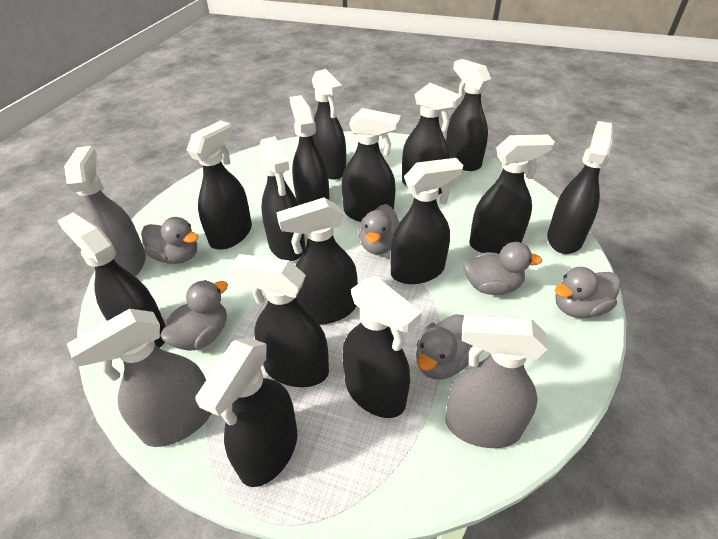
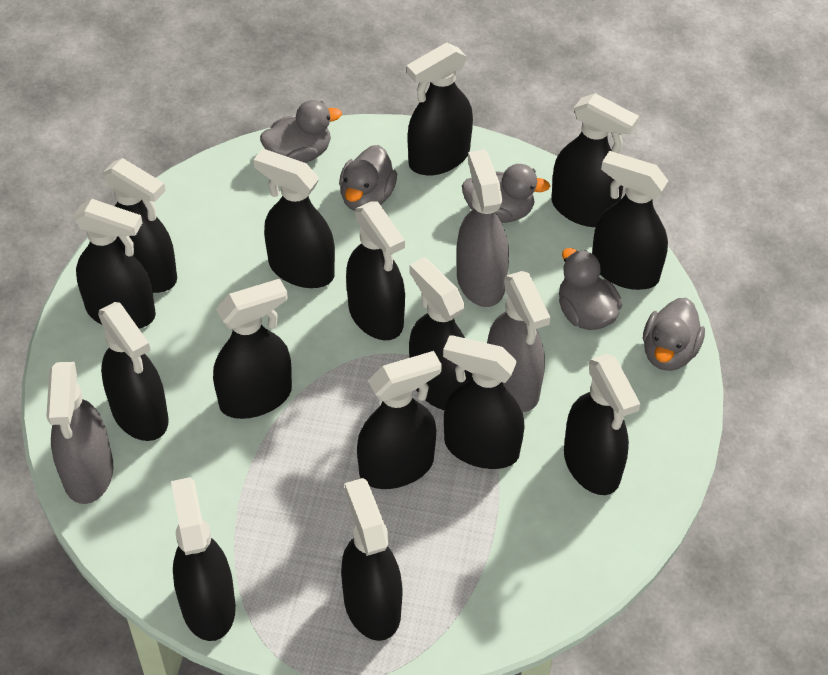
grey duck: 6 -> 5

